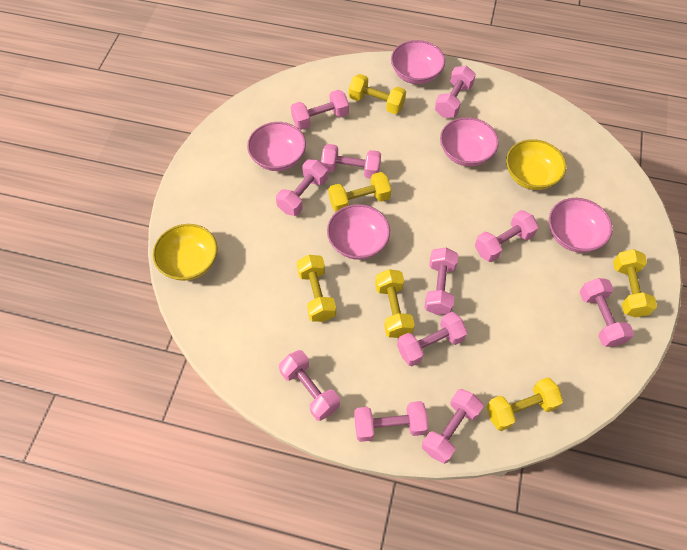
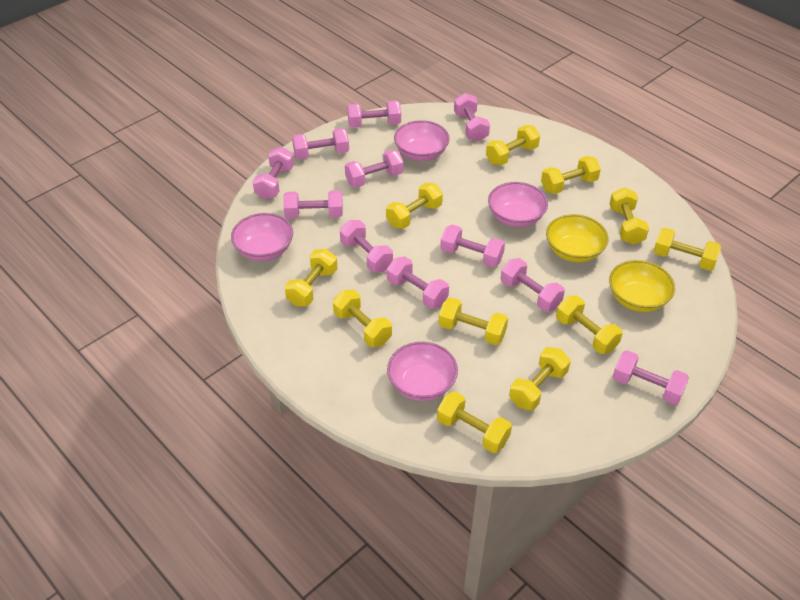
pink bowl: 5 -> 4
yellow dumbbell: 6 -> 11

